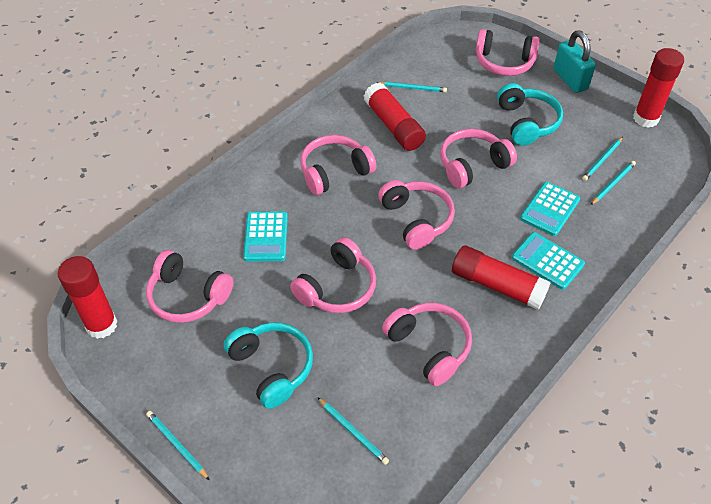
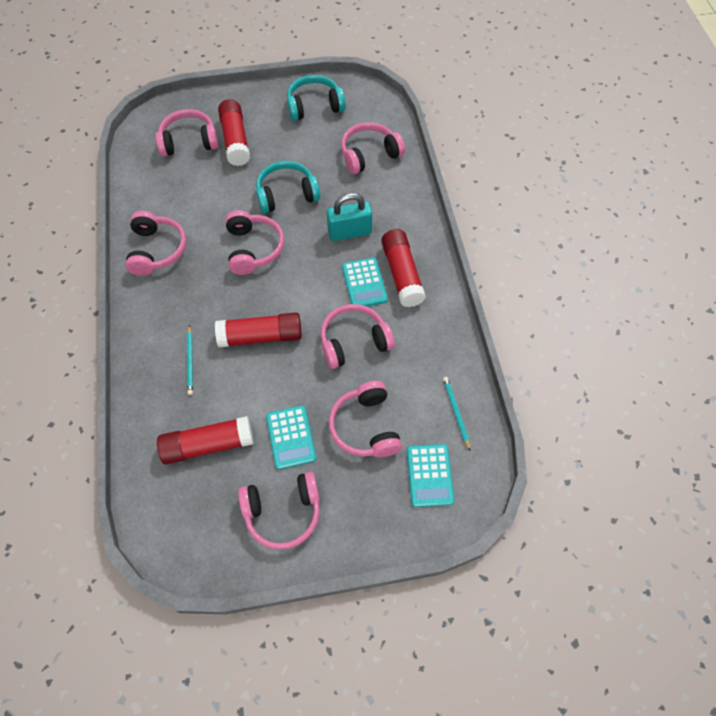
turquoise pencil: 5 -> 2

